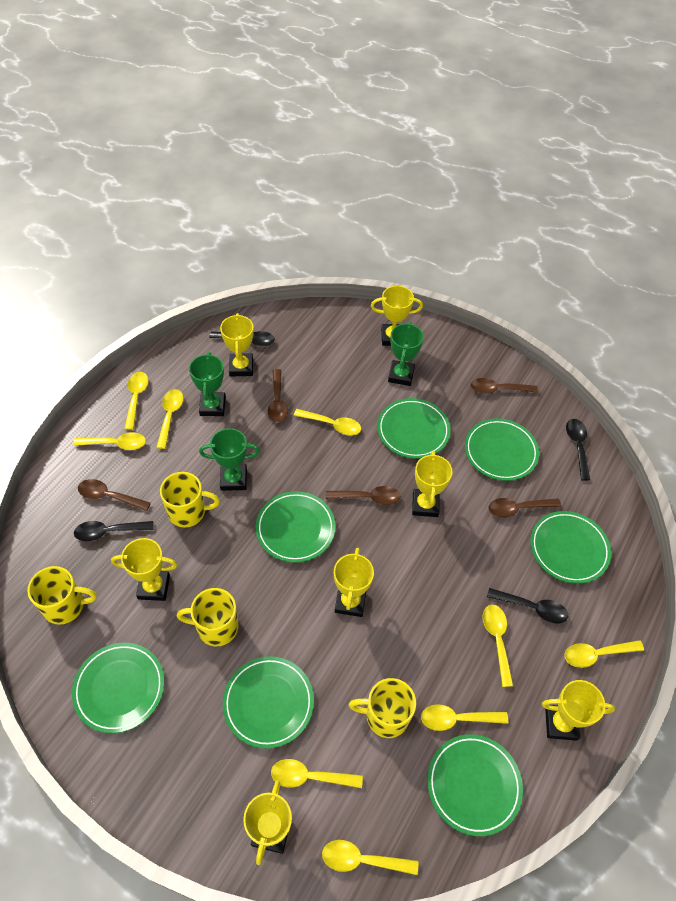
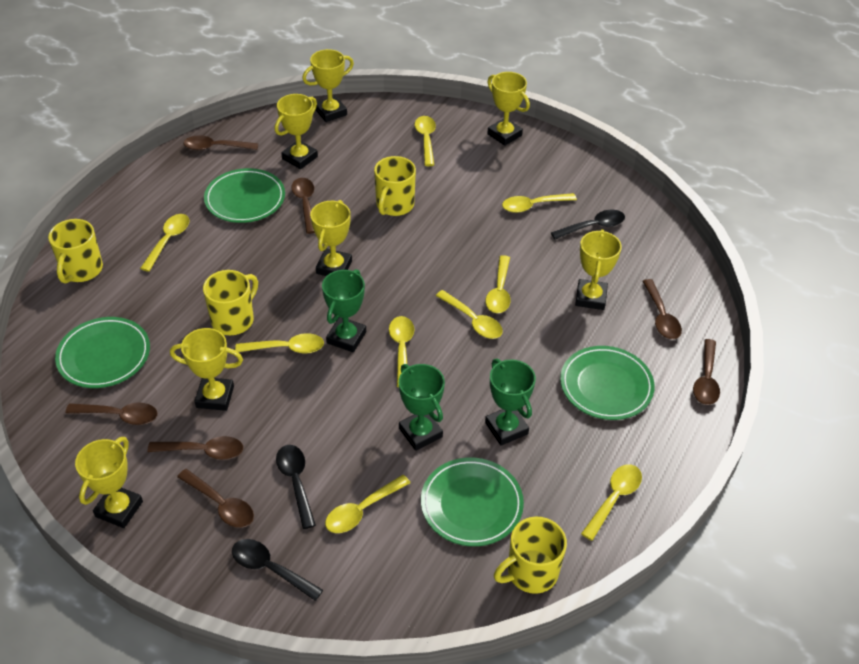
black spoon: 4 -> 3
brown spoon: 5 -> 7
green plate: 7 -> 4

